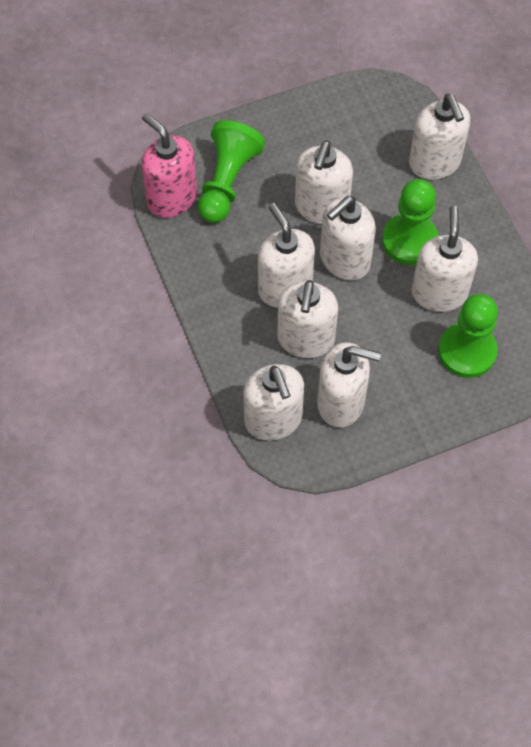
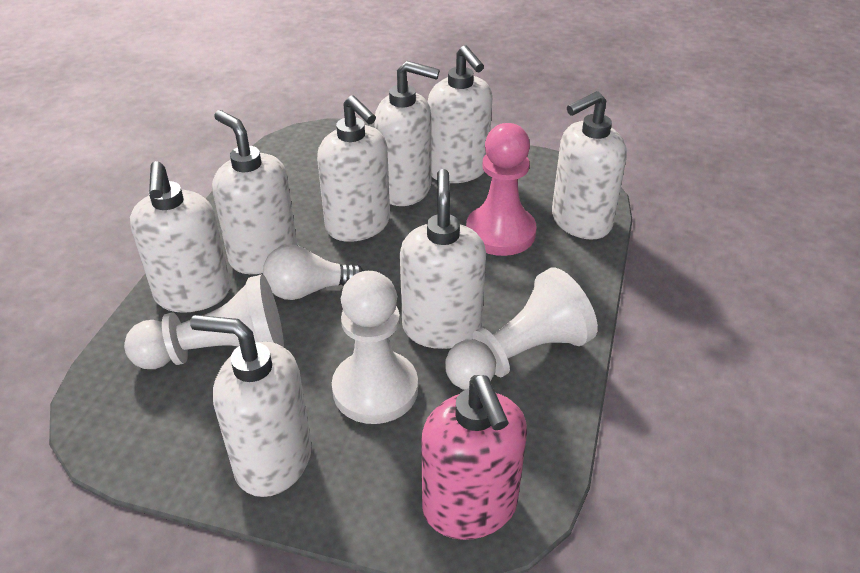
green pawn: 3 -> 0
pink pawn: 0 -> 1
white light bulb: 0 -> 1
white pawn: 0 -> 3

